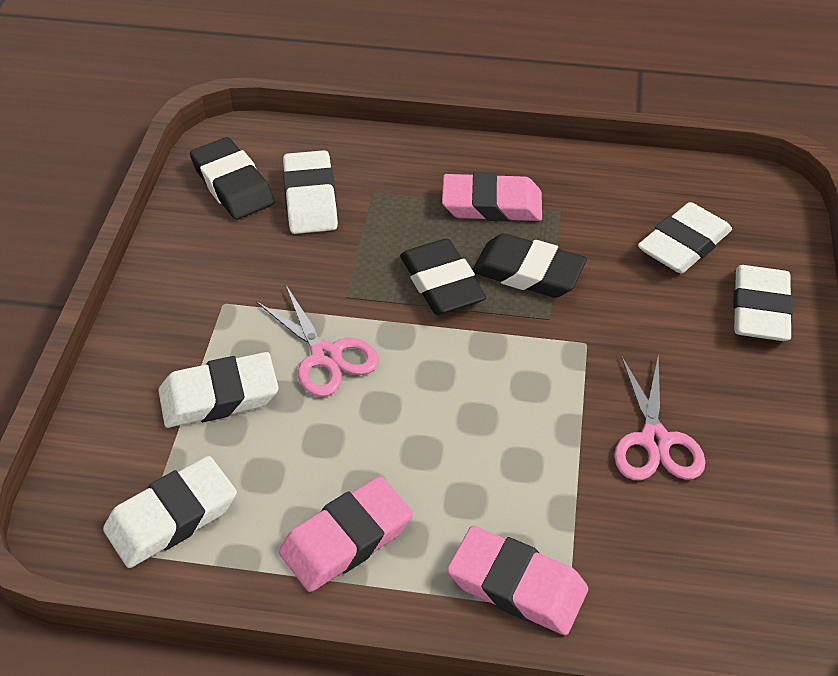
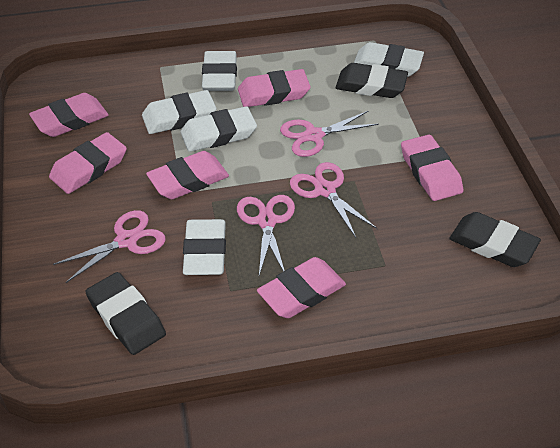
pink eraser: 3 -> 6
pink scissors: 2 -> 4

